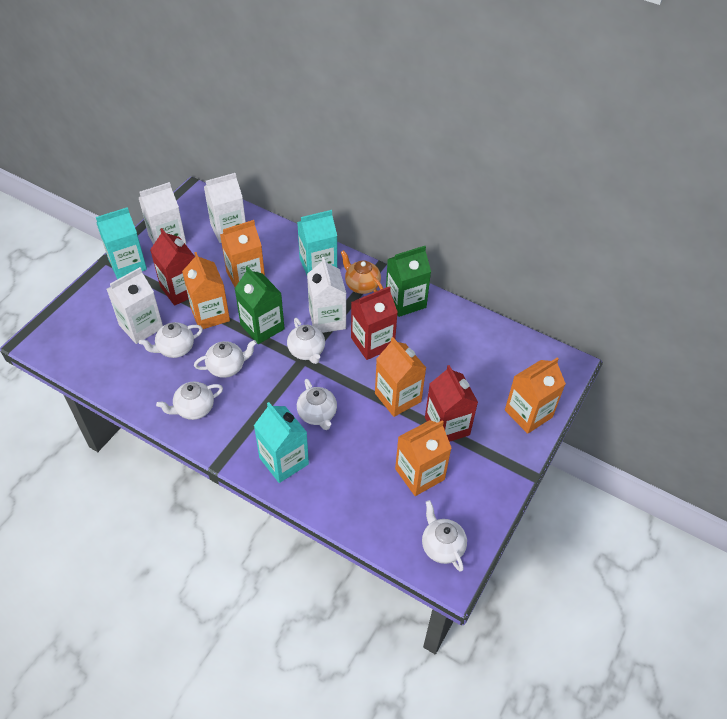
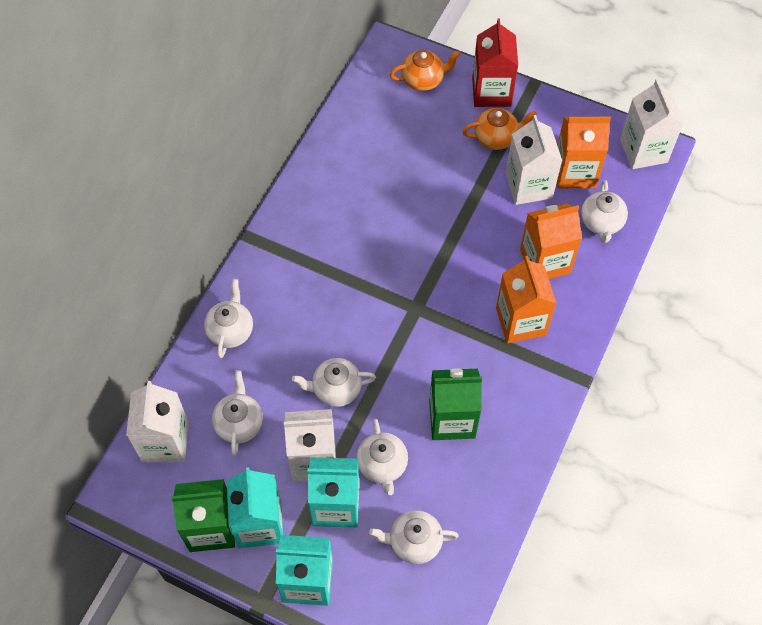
orange carton: 5 -> 3
orange teapot: 1 -> 2
red carton: 3 -> 1

